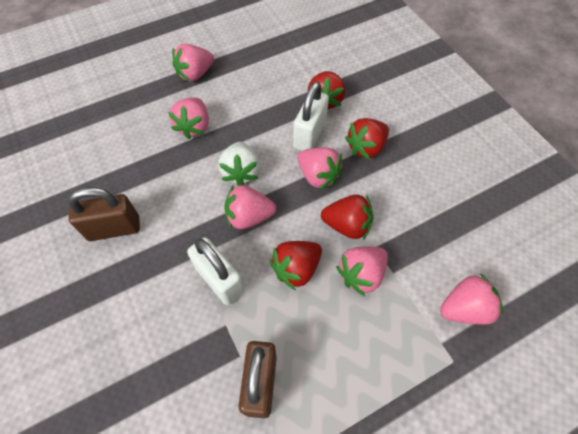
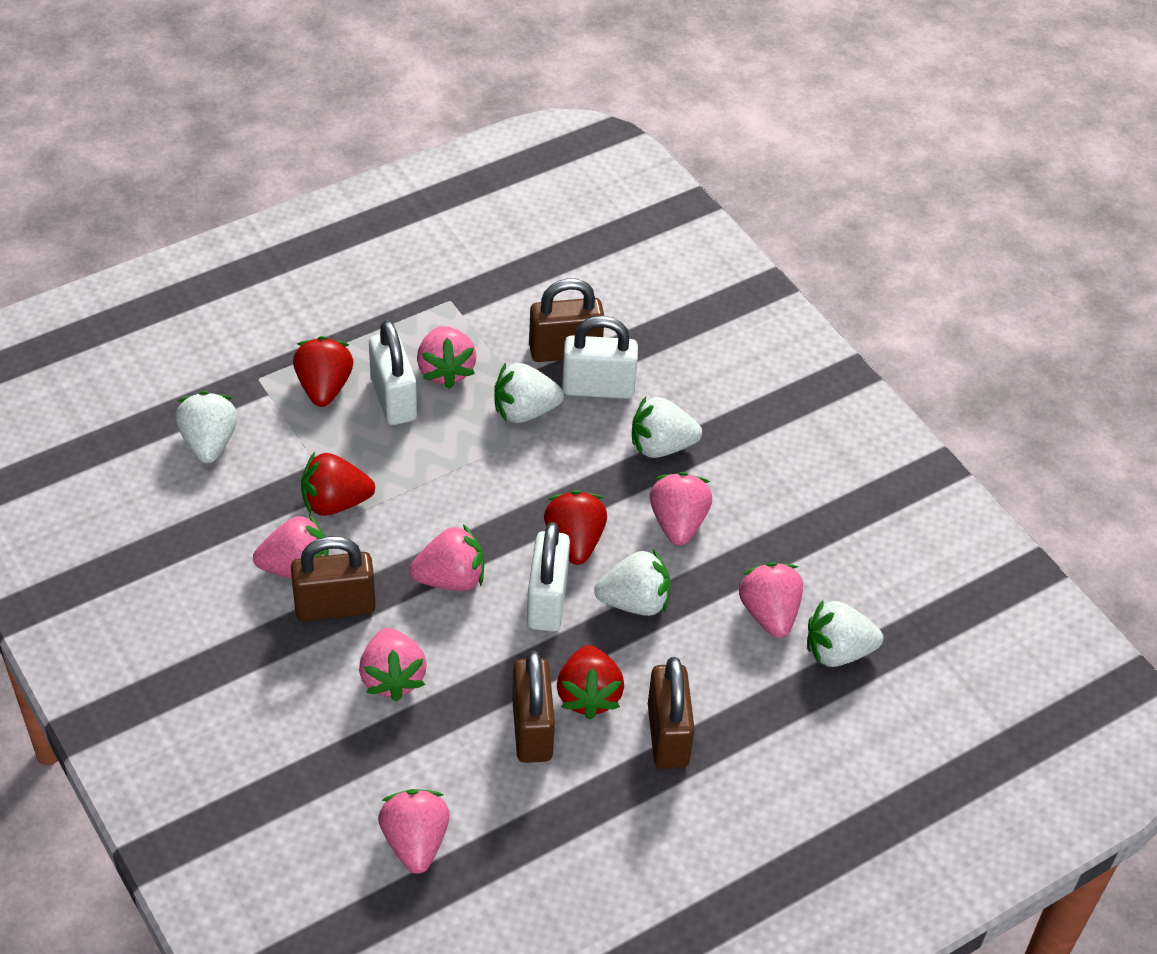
brown padlock: 2 -> 4
pink strawberry: 6 -> 7
white padlock: 2 -> 3
white strawberry: 1 -> 5

